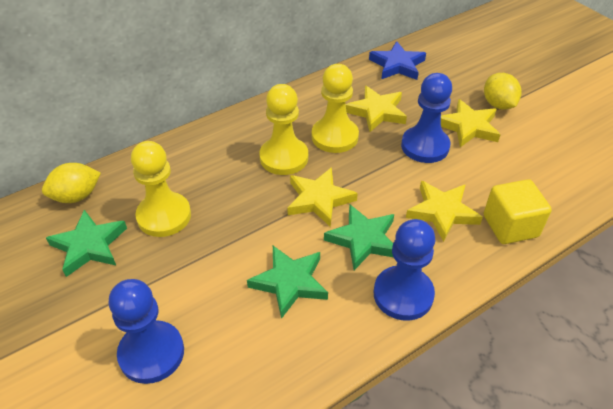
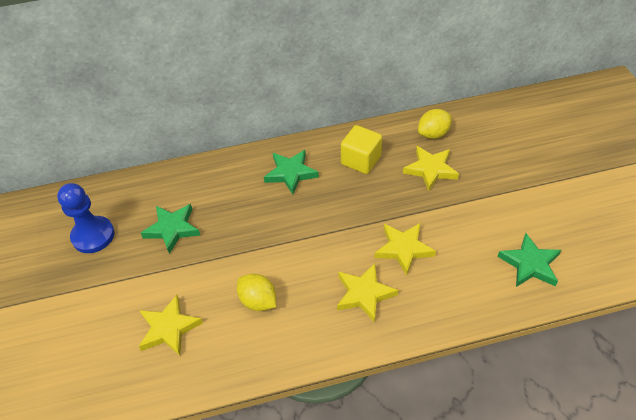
blue pawn: 3 -> 1
blue star: 1 -> 0
yellow pawn: 3 -> 0

